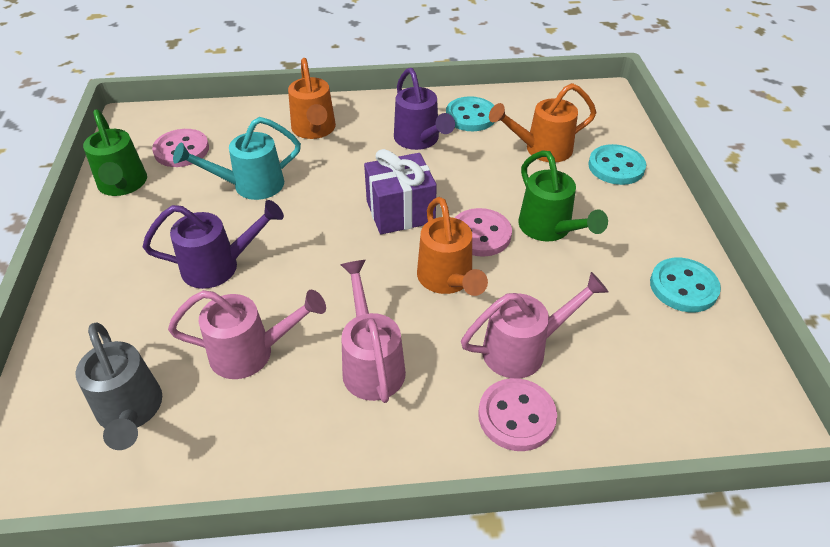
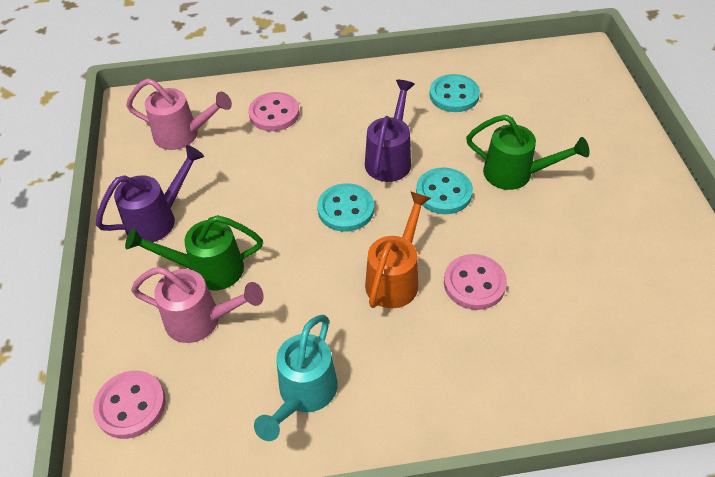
grey watering can: 1 -> 0
orange watering can: 3 -> 1
pink watering can: 3 -> 2
purple gift: 1 -> 0

